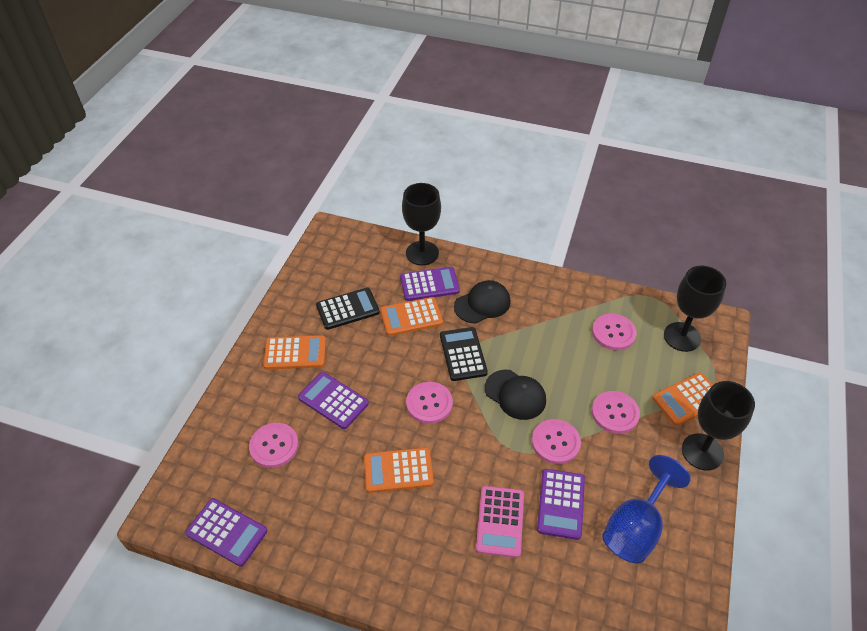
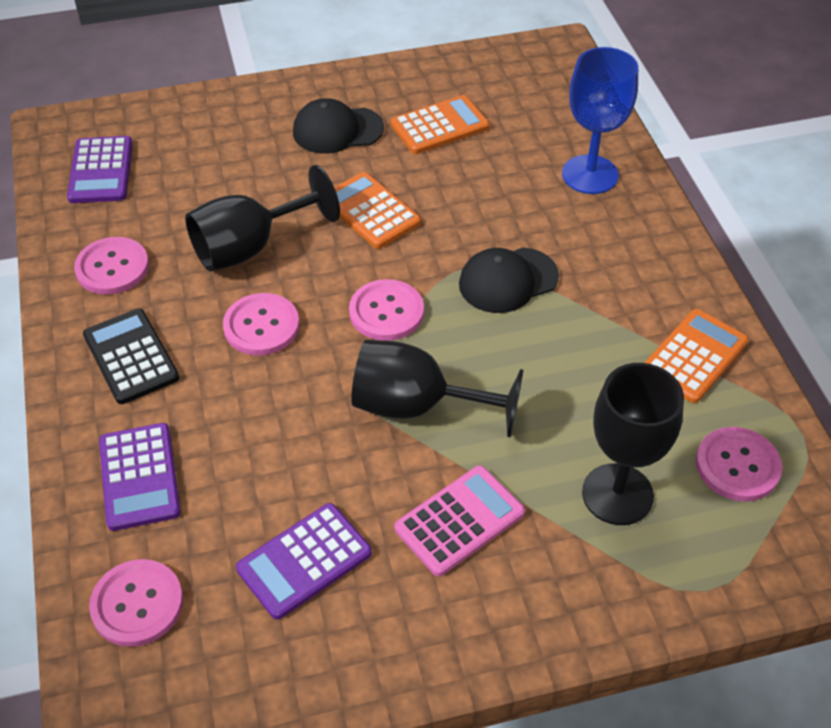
black calculator: 2 -> 1
orange calculator: 4 -> 3
purple calculator: 4 -> 3

